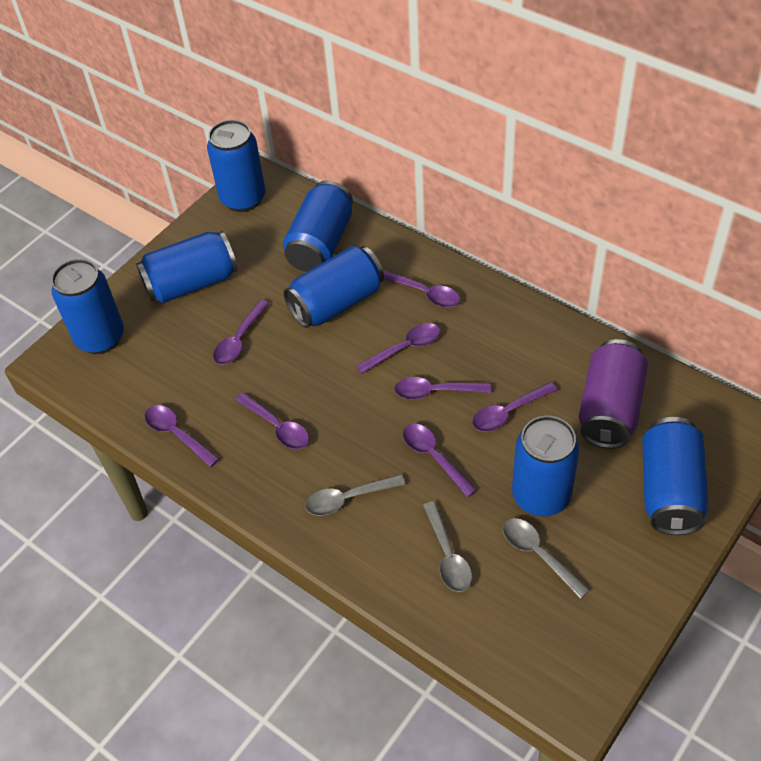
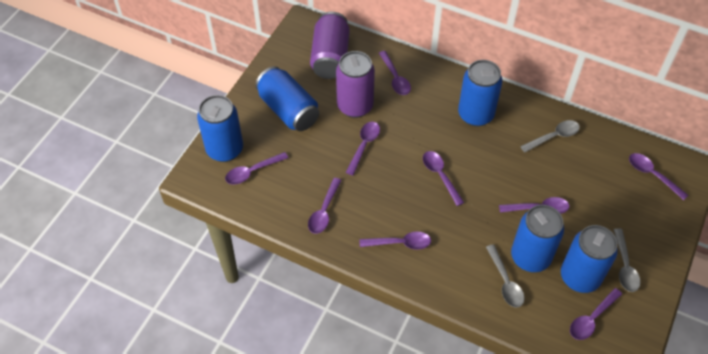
blue can: 7 -> 5
purple can: 1 -> 2
purple spoon: 8 -> 9

